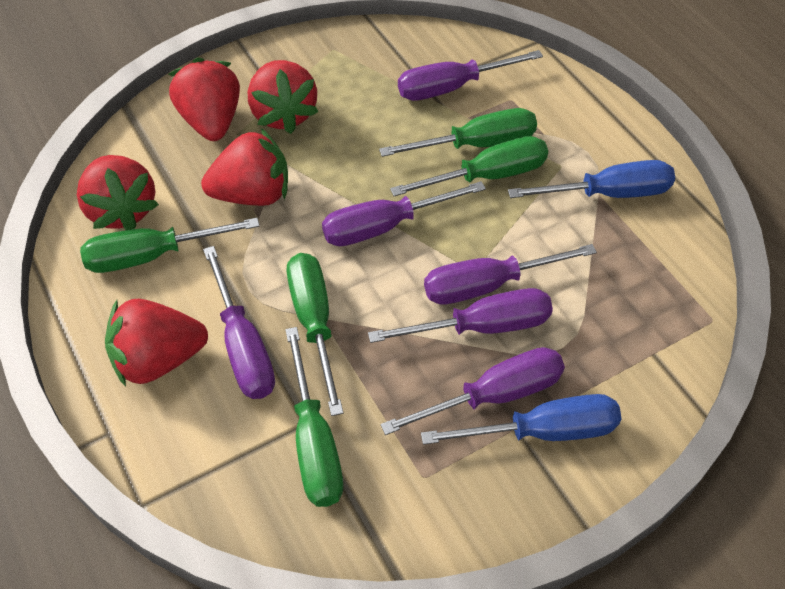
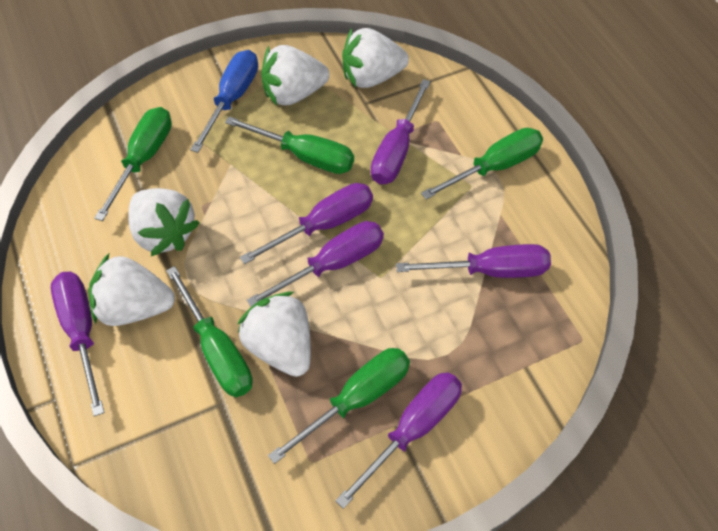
blue screwdriver: 2 -> 1
red strawberry: 5 -> 0
white strawberry: 0 -> 5

